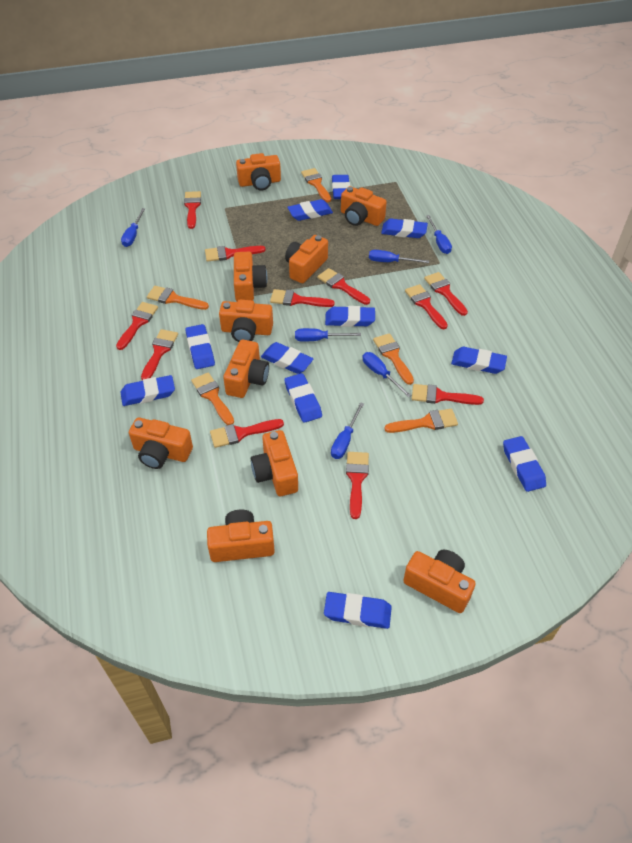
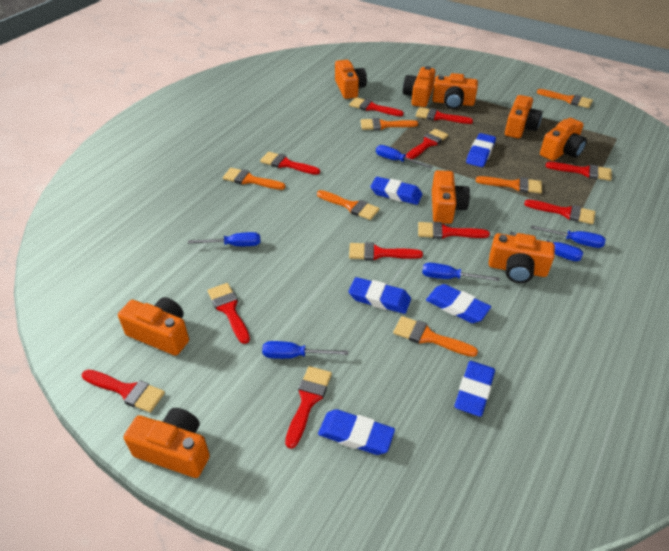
blue eraser: 11 -> 6
orange brush: 5 -> 6
orange camera: 10 -> 9

